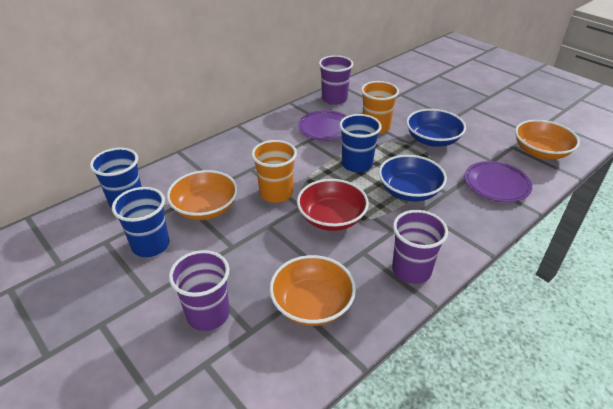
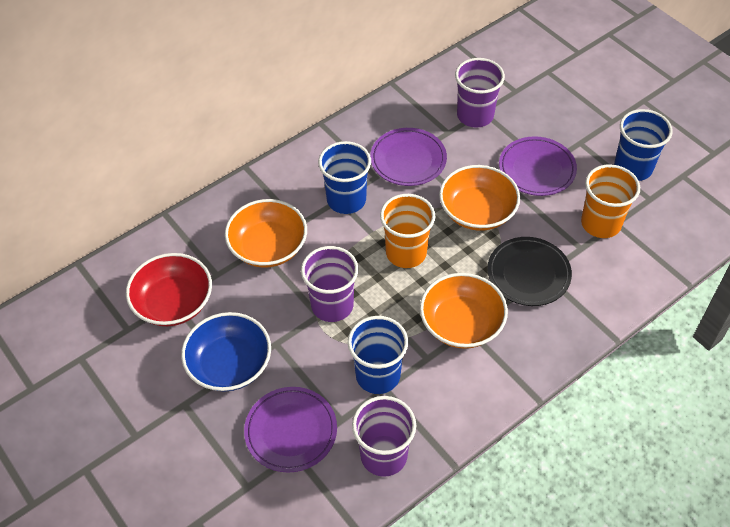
black plate: 0 -> 1
blue bowl: 2 -> 1
purple plate: 2 -> 3

